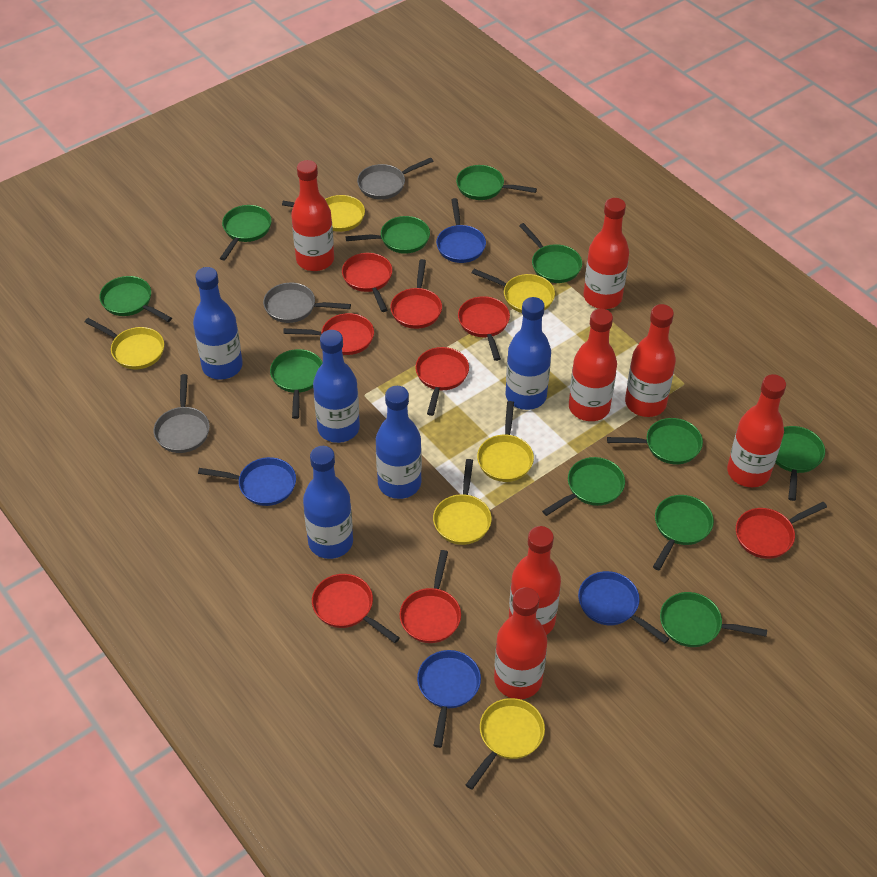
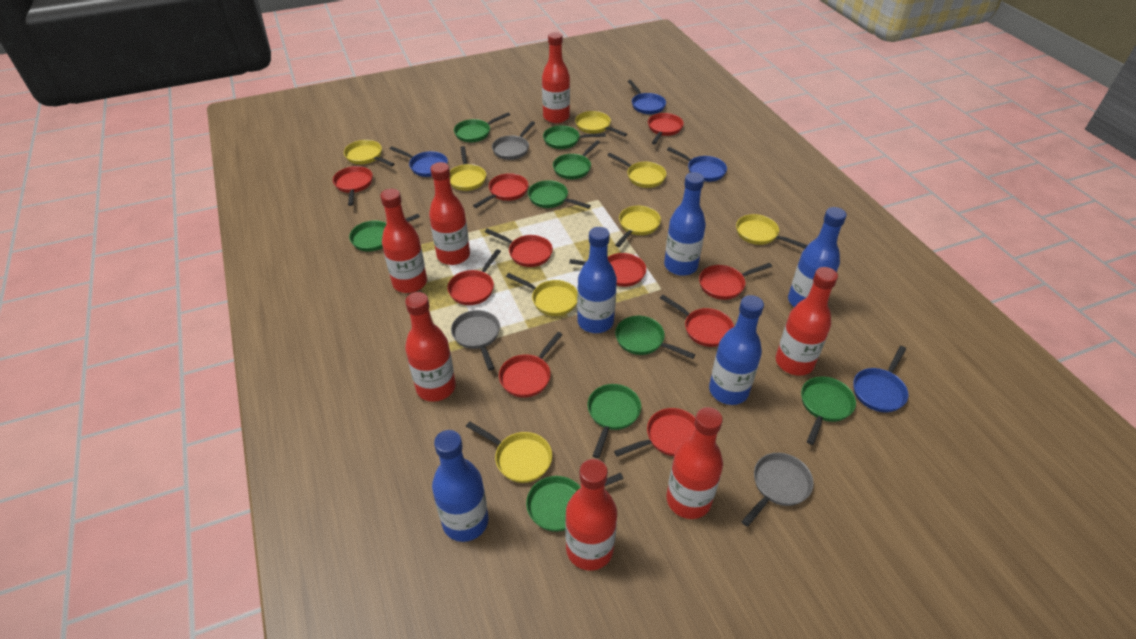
green pan: 11 -> 9
red pan: 8 -> 10
yellow pan: 6 -> 8

